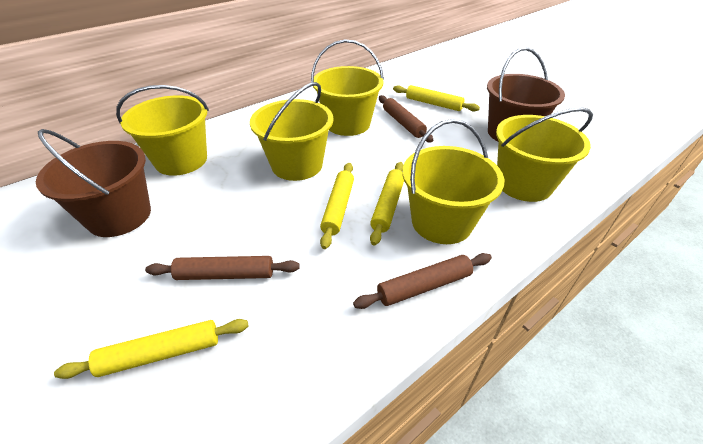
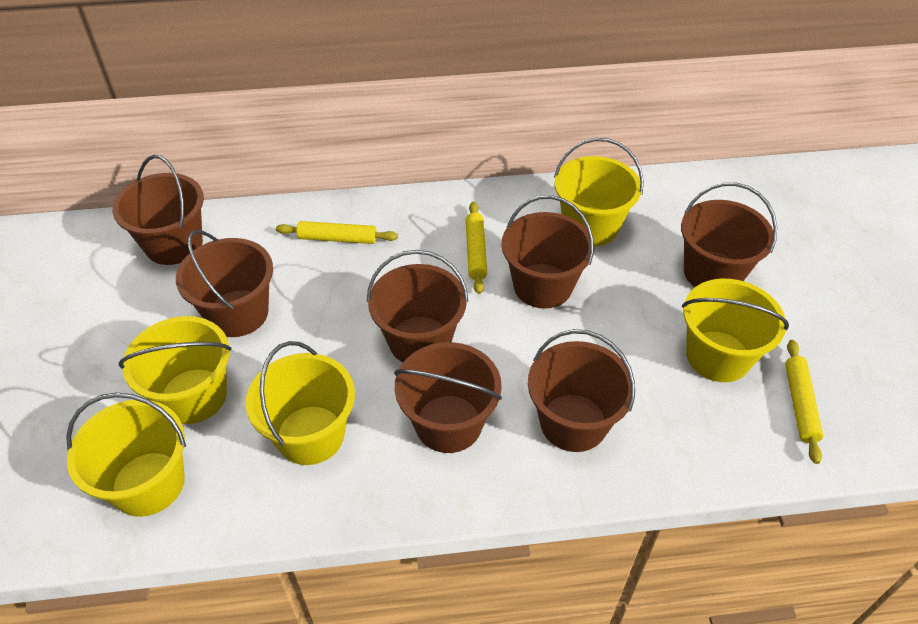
brown bucket: 2 -> 7
brown rolling pin: 3 -> 0
yellow rolling pin: 4 -> 3

